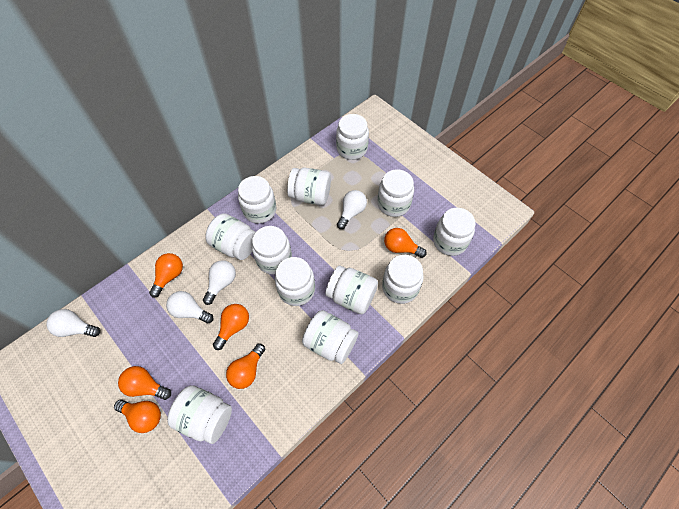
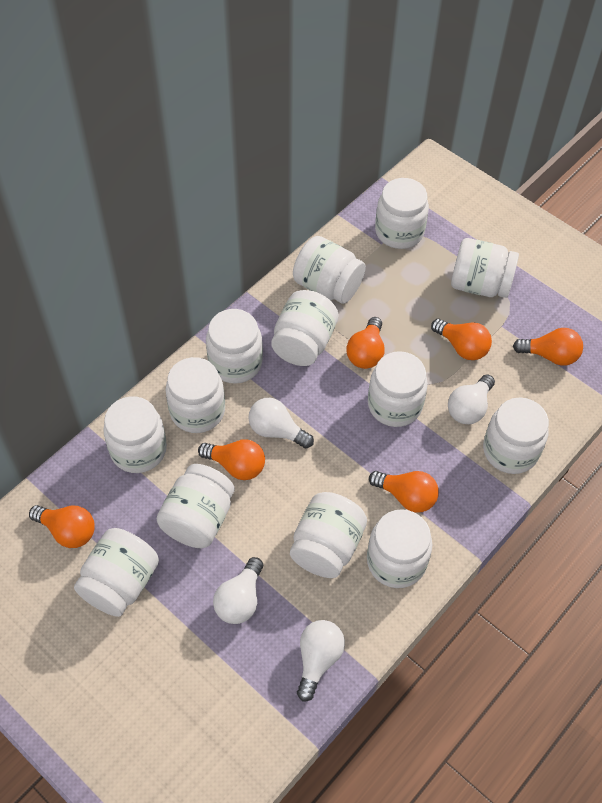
white jar: 12 -> 13

